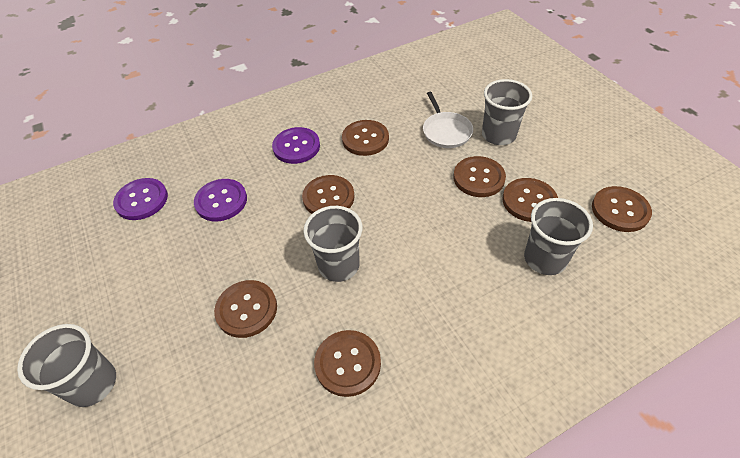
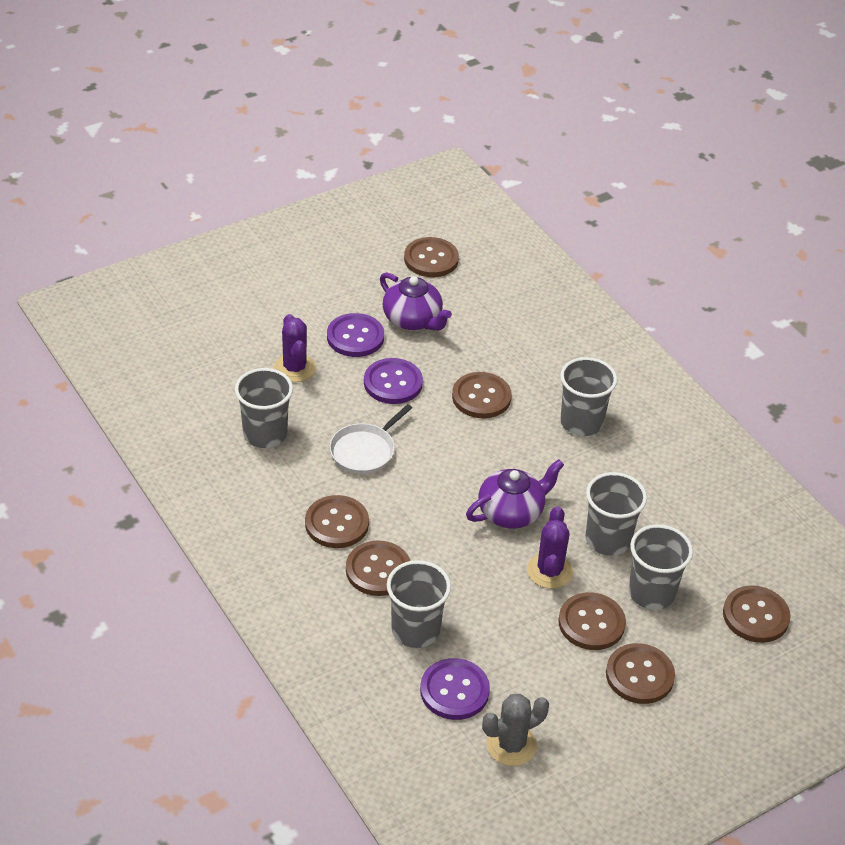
grey cactus: 0 -> 1
grey cup: 4 -> 5
purple cactus: 0 -> 2
purple teapot: 0 -> 2

